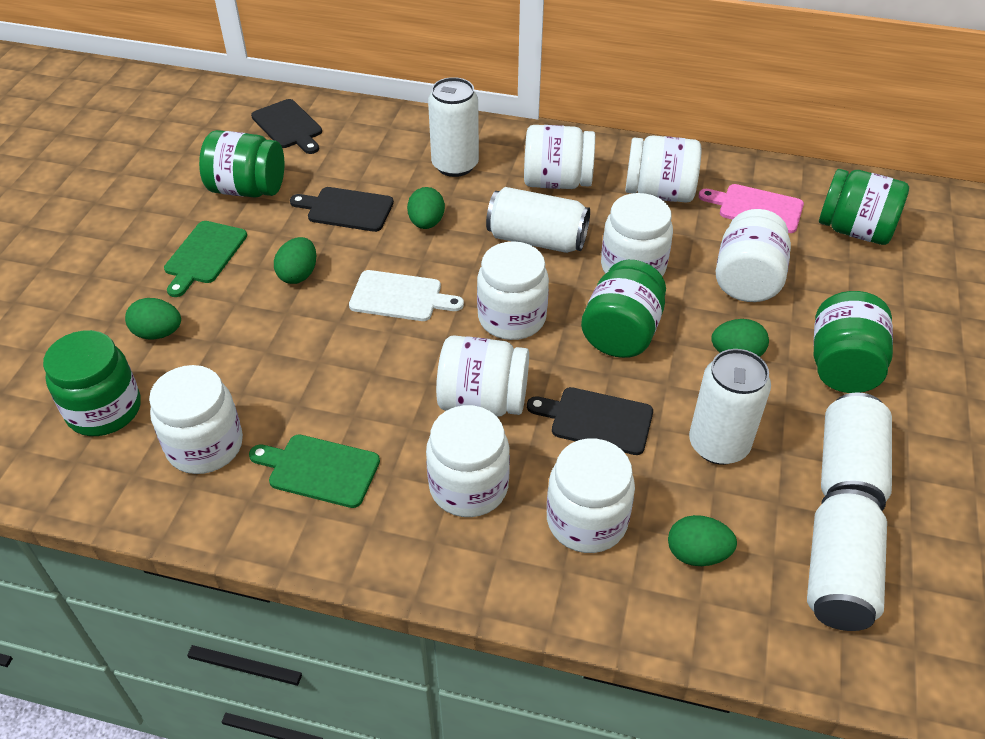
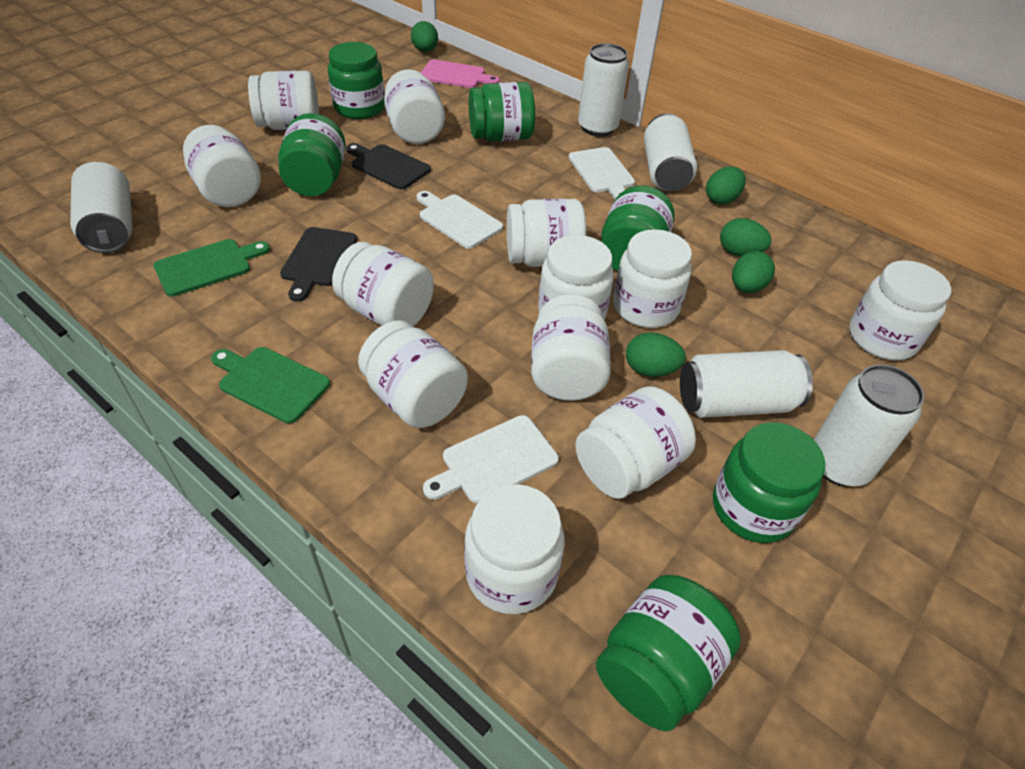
black cutting board: 3 -> 2
green jar: 5 -> 6
white cutting board: 1 -> 3
white jar: 9 -> 12

